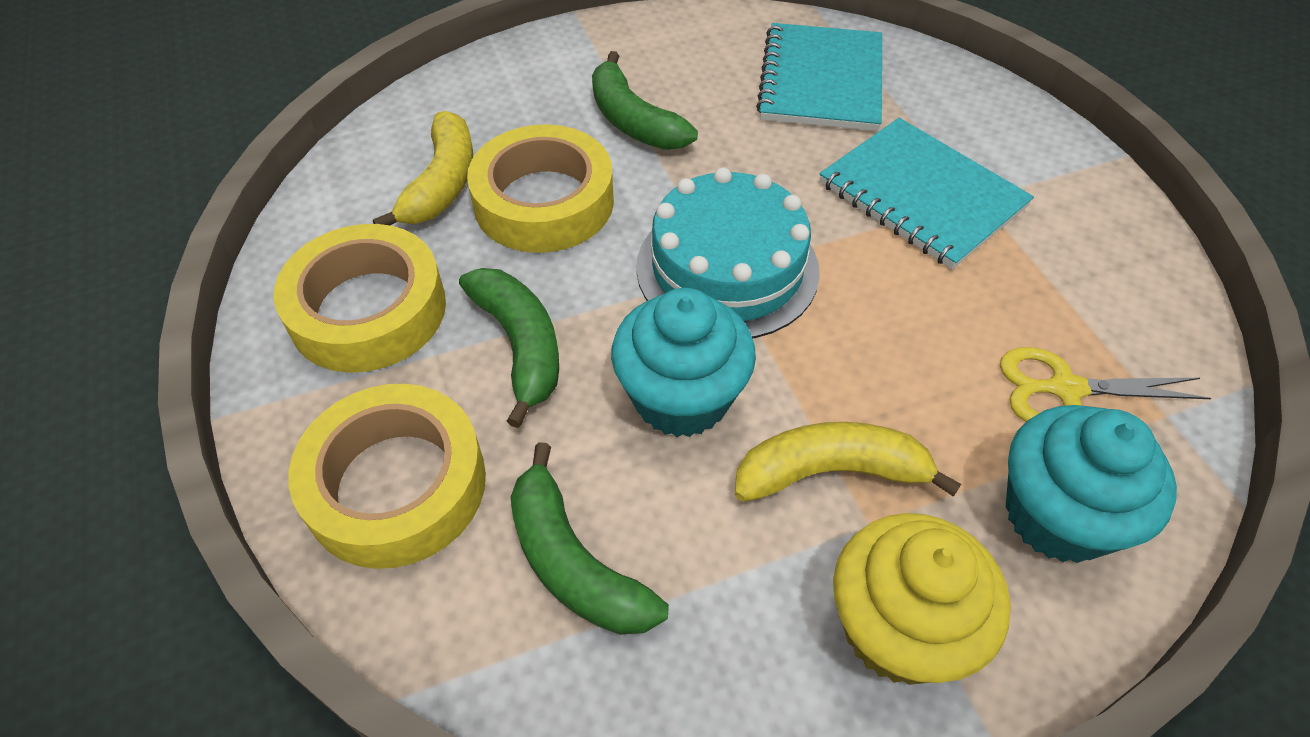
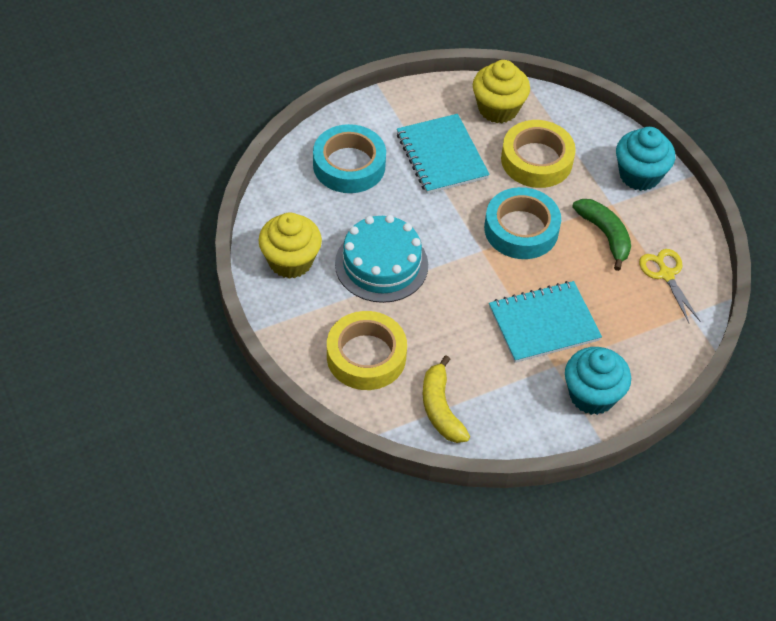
green banana: 3 -> 1
turquoise tape: 0 -> 2
yellow banana: 2 -> 1
yellow cupcake: 1 -> 2
yellow tape: 3 -> 2

